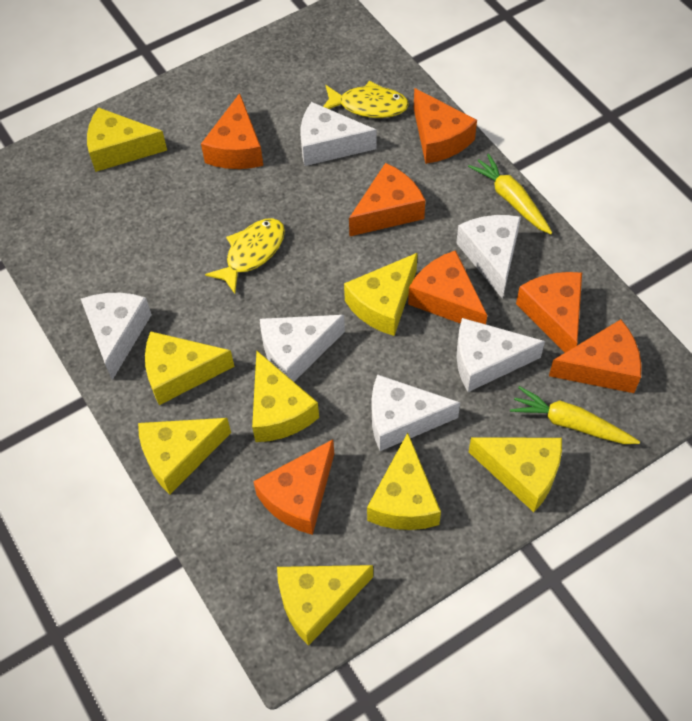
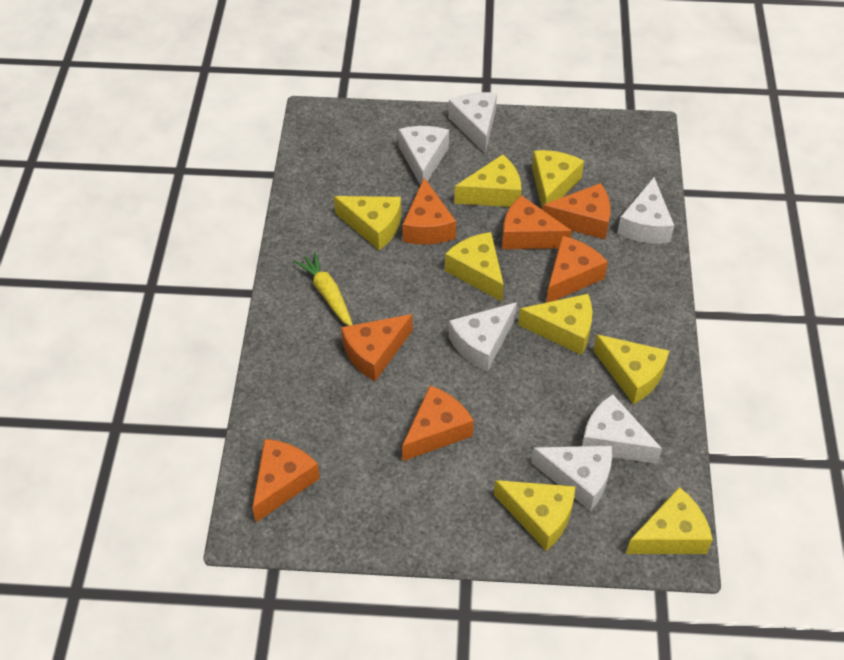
yellow carrot: 2 -> 1
yellow fish: 2 -> 0

